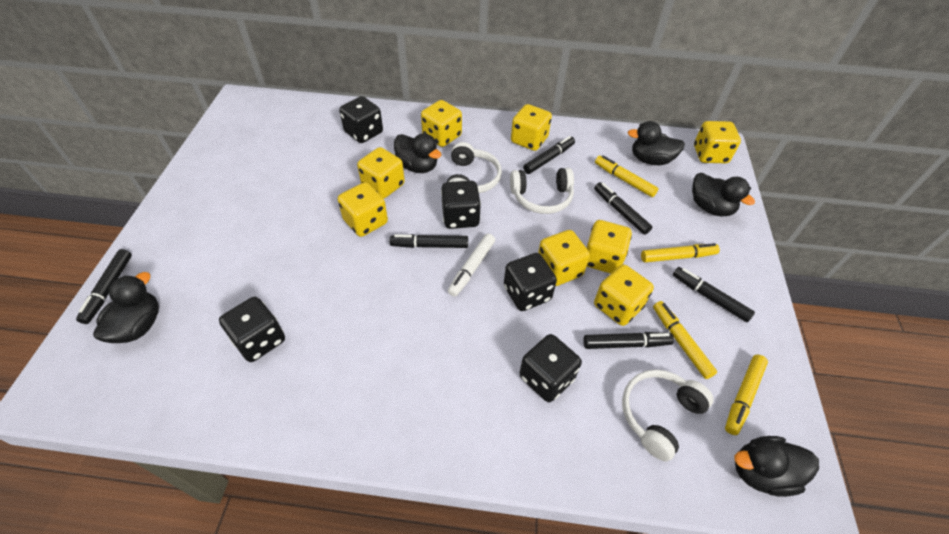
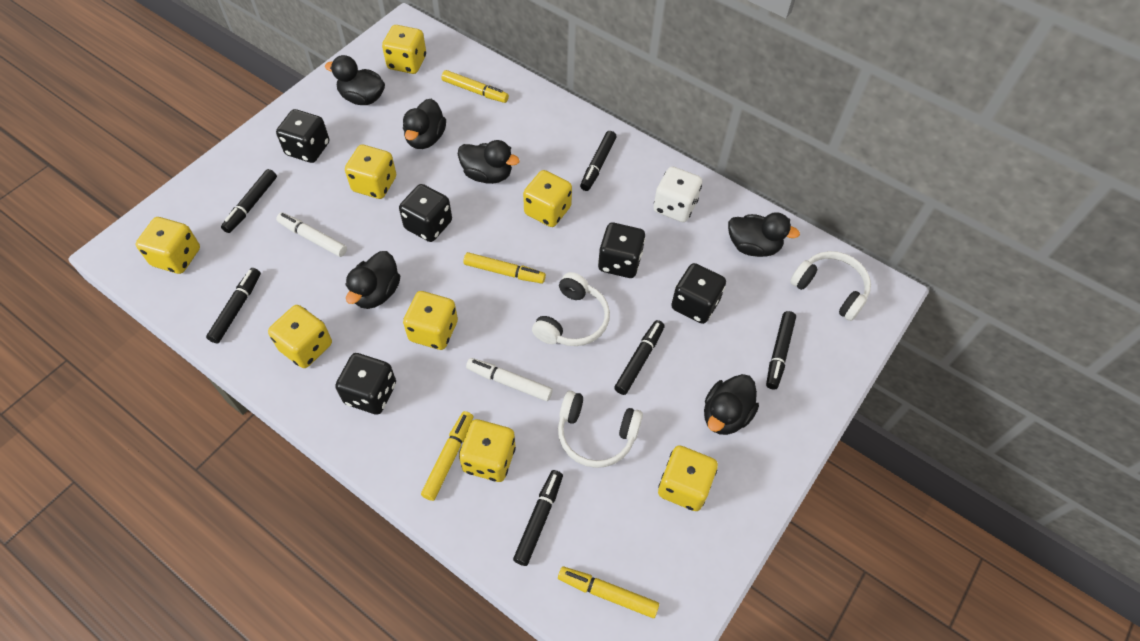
black duck: 5 -> 6
white dice: 0 -> 1
white marker: 1 -> 2

